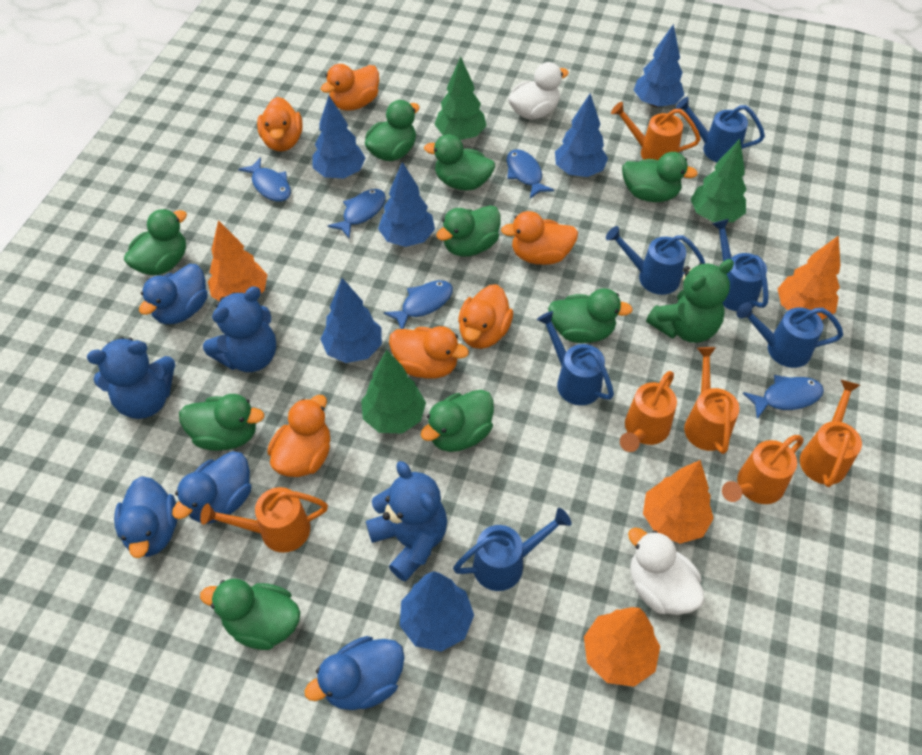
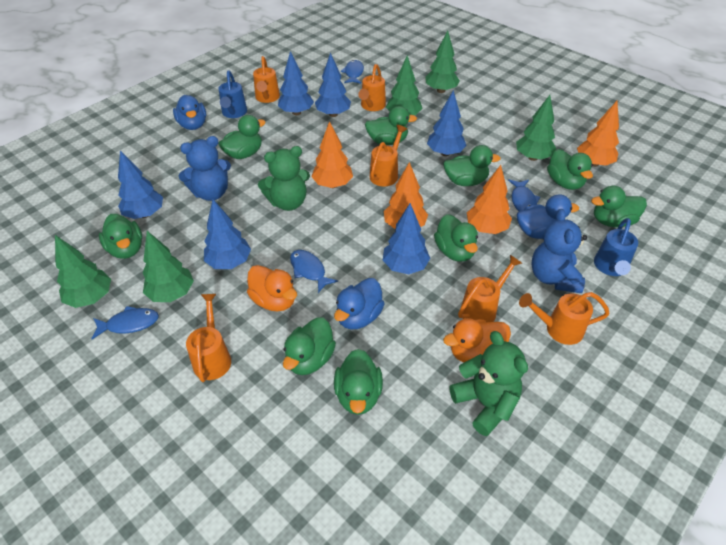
blue duck: 4 -> 3
blue fish: 5 -> 4
blue teddy bear: 3 -> 2
blue watering can: 6 -> 2
green teddy bear: 1 -> 2
green tree: 3 -> 5
orange duck: 6 -> 2
white duck: 2 -> 0

